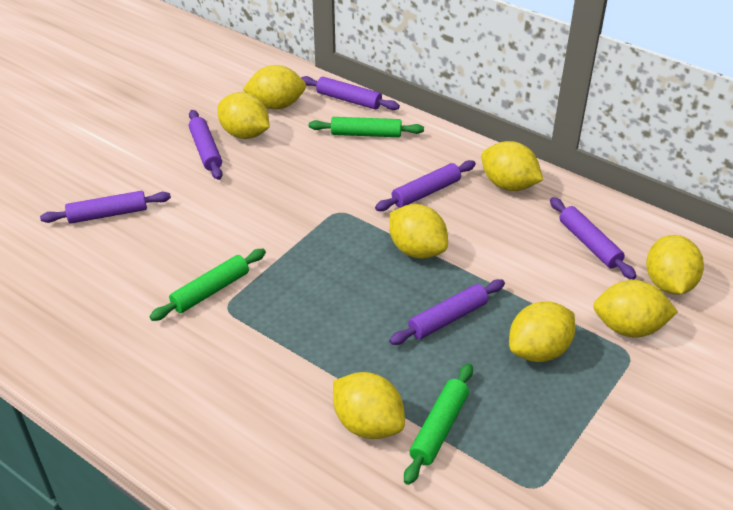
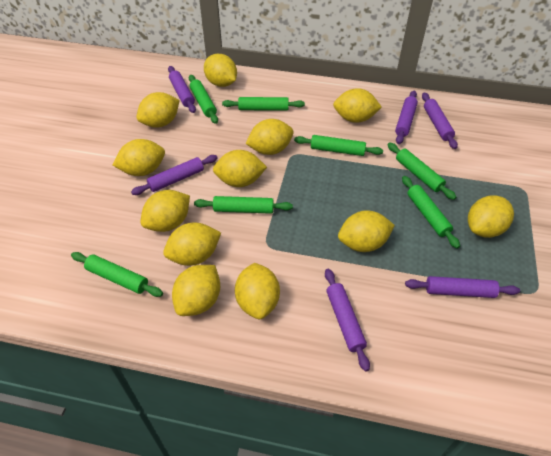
green rolling pin: 3 -> 7
yellow lemon: 8 -> 12

